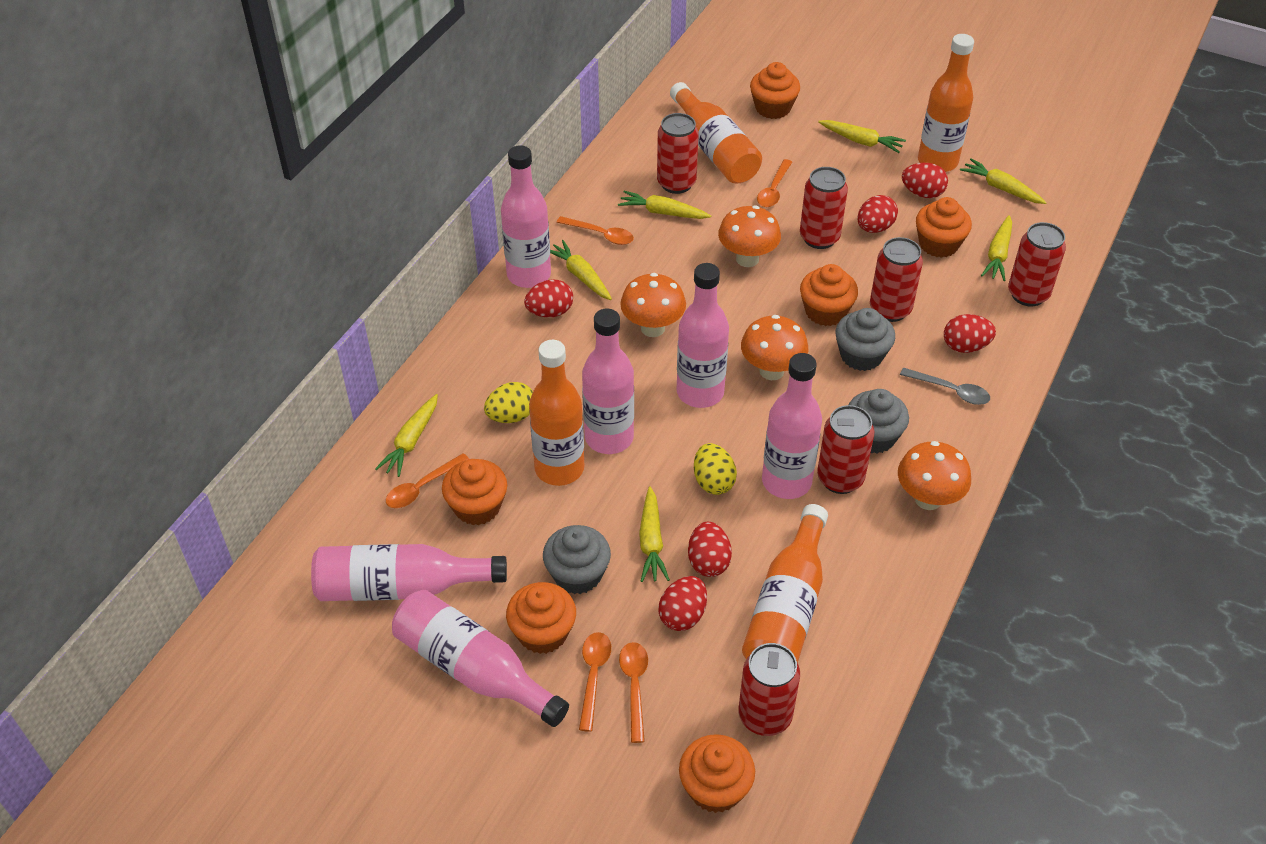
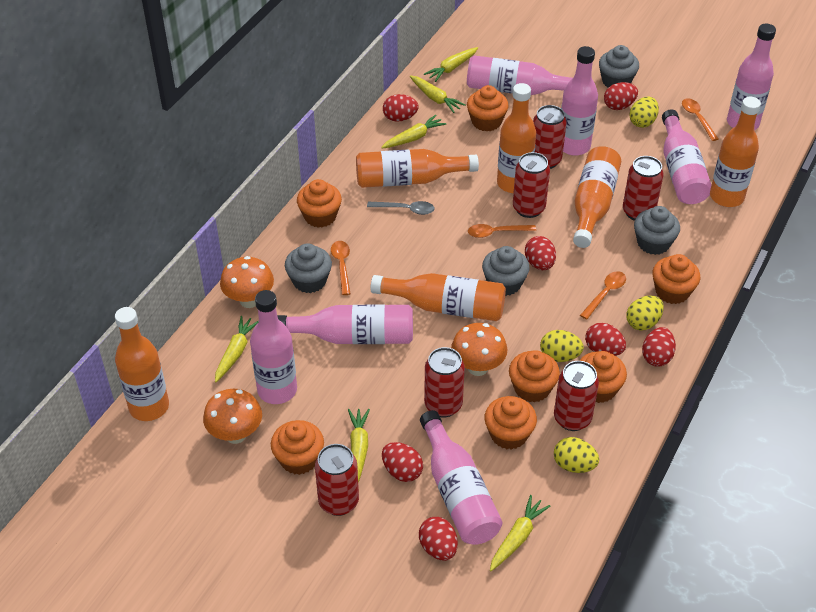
grey cupcake: 3 -> 4
orange bottle: 4 -> 6
orange cupcake: 6 -> 7
orange mushroom: 4 -> 3
orange spoon: 5 -> 4
pink bottle: 6 -> 7
red egg: 6 -> 7
yellow carrot: 7 -> 6
yellow egg: 2 -> 4

